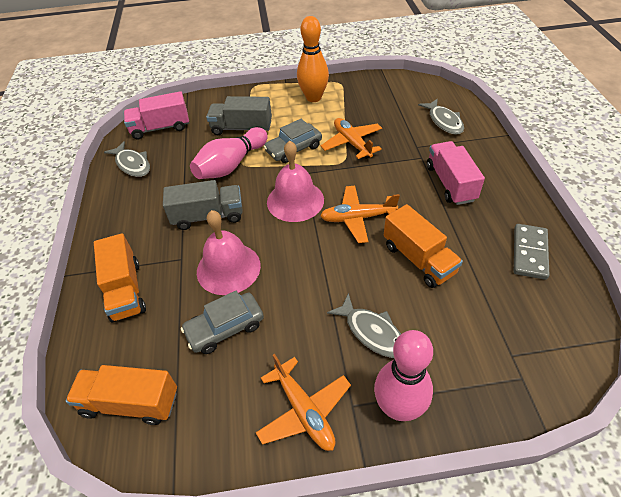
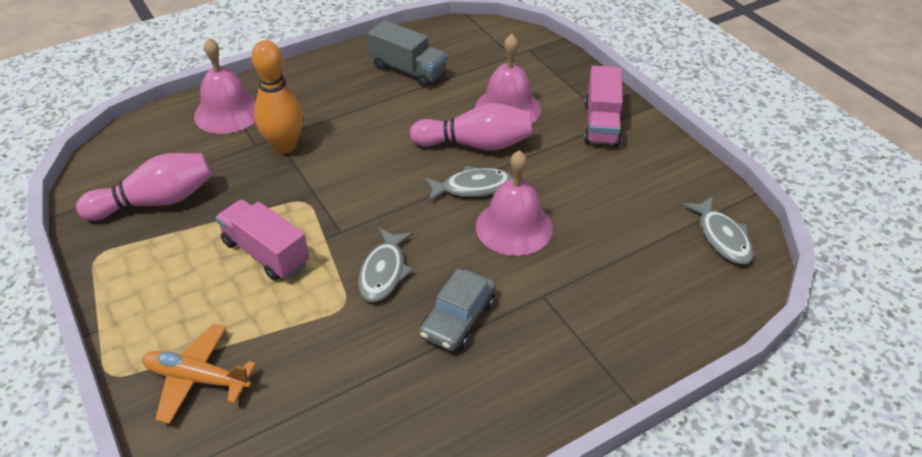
grey car: 2 -> 1
grey domino: 1 -> 0
grey truck: 2 -> 1
orange plane: 3 -> 1
orange truck: 3 -> 0
pink bell: 2 -> 3

